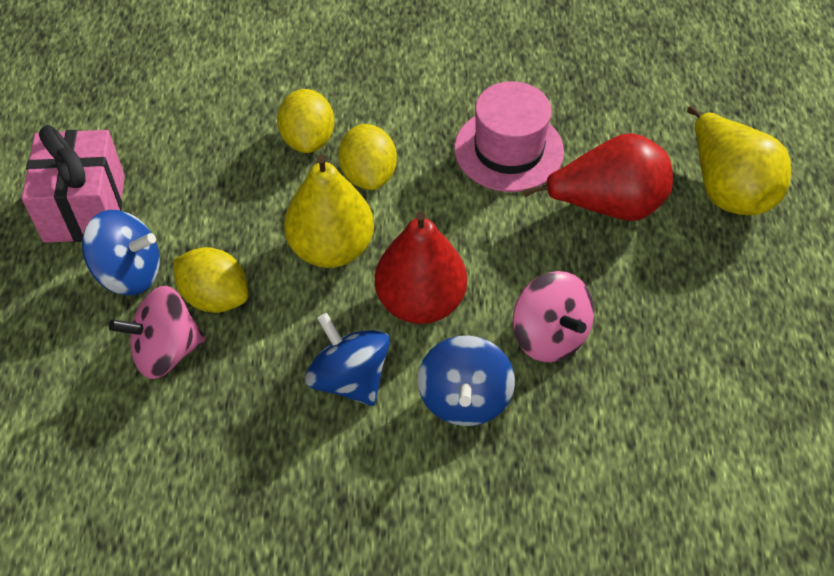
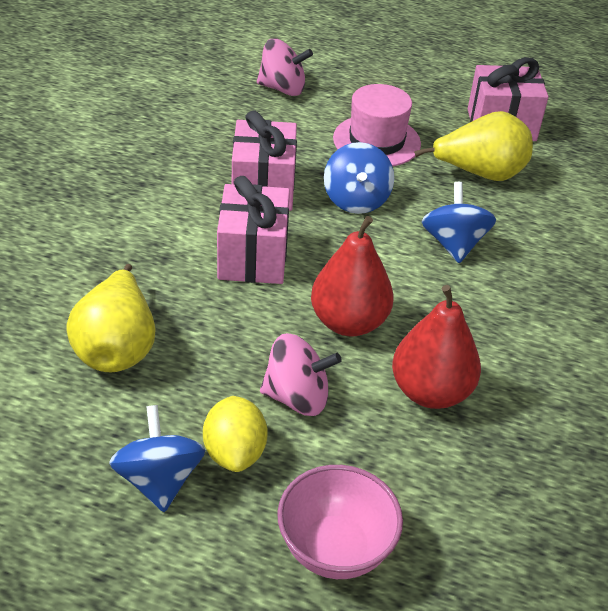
pink bowl: 0 -> 1
pink gift: 1 -> 3
yellow lemon: 3 -> 1

